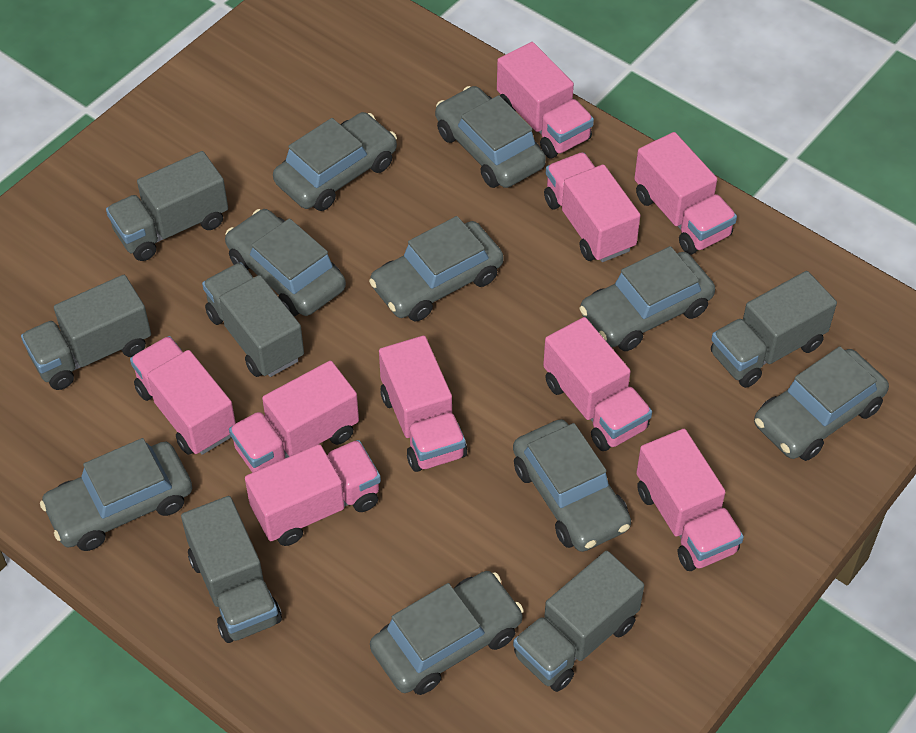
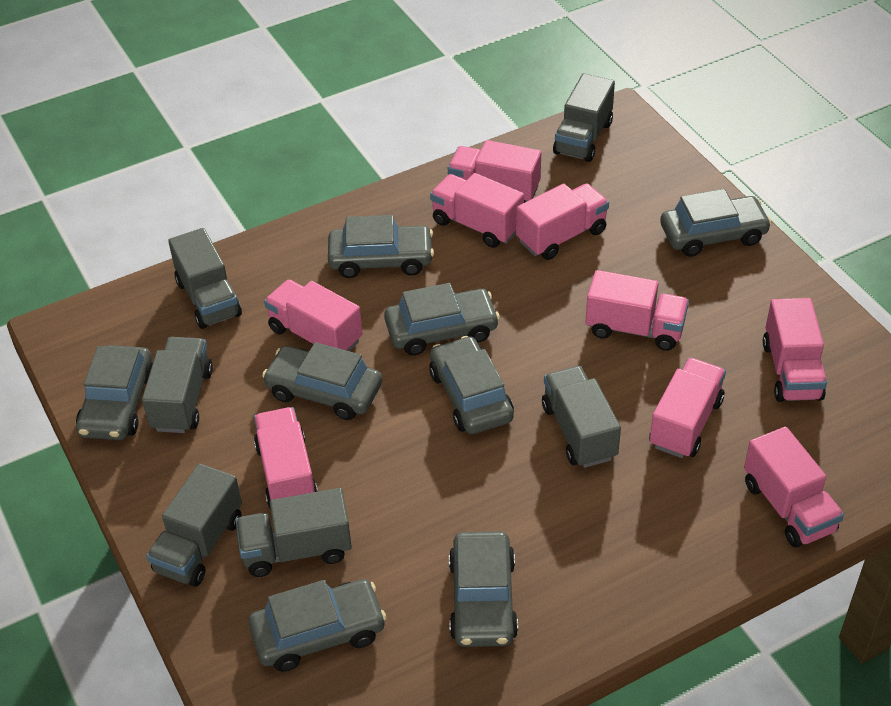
grey car: 9 -> 8

